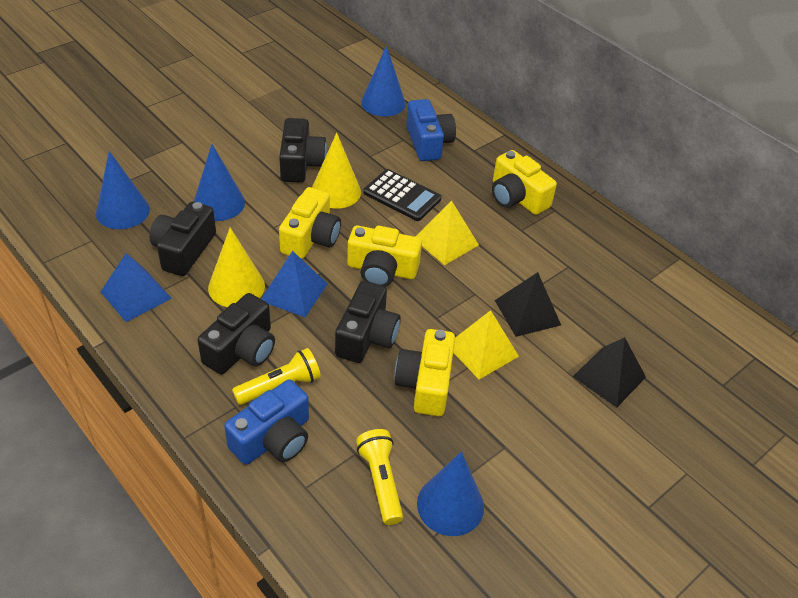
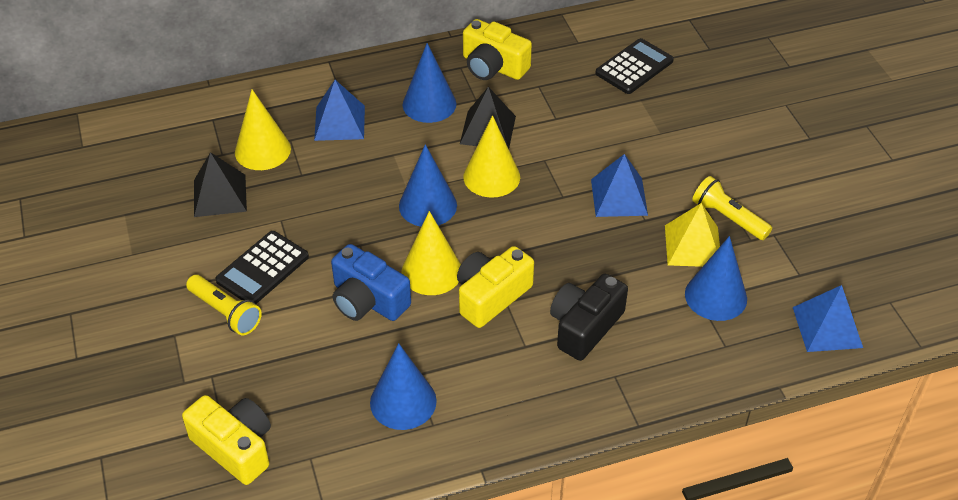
black calculator: 1 -> 2
black camera: 4 -> 1
blue camera: 2 -> 1
blue pyramid: 2 -> 3
yellow camera: 4 -> 3
yellow cone: 2 -> 3
yellow pyramid: 2 -> 1

